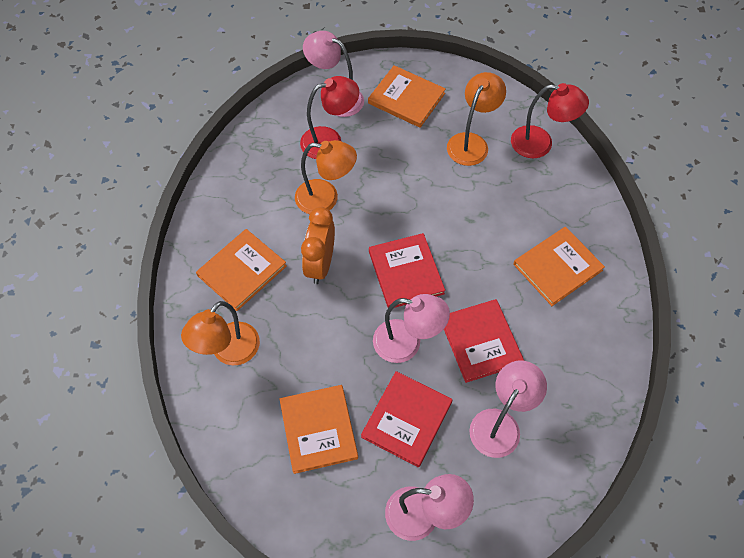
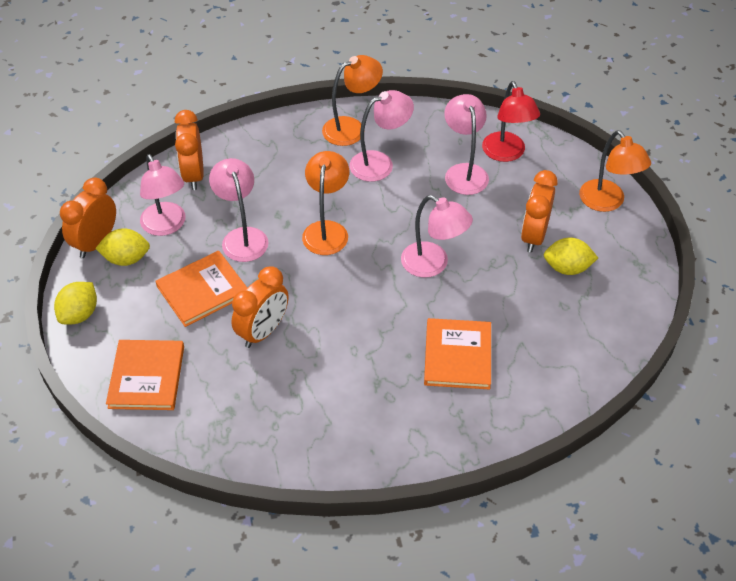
orange book: 4 -> 3
orange clock: 1 -> 4
pink lamp: 4 -> 5
red book: 3 -> 0
red lamp: 2 -> 1
yellow lemon: 0 -> 3

